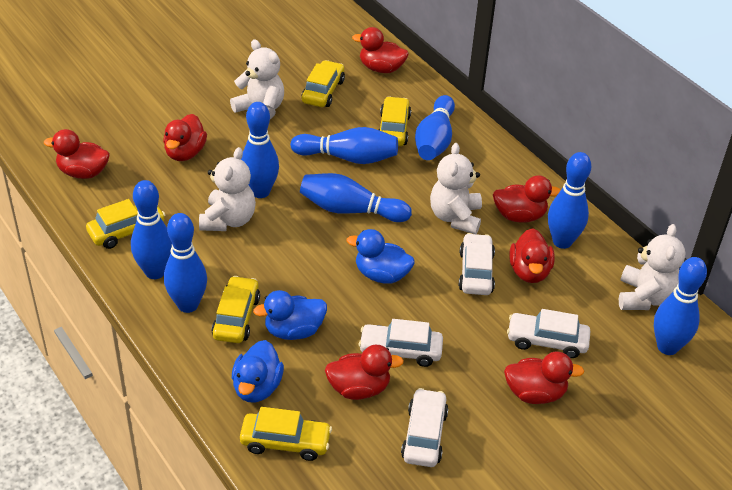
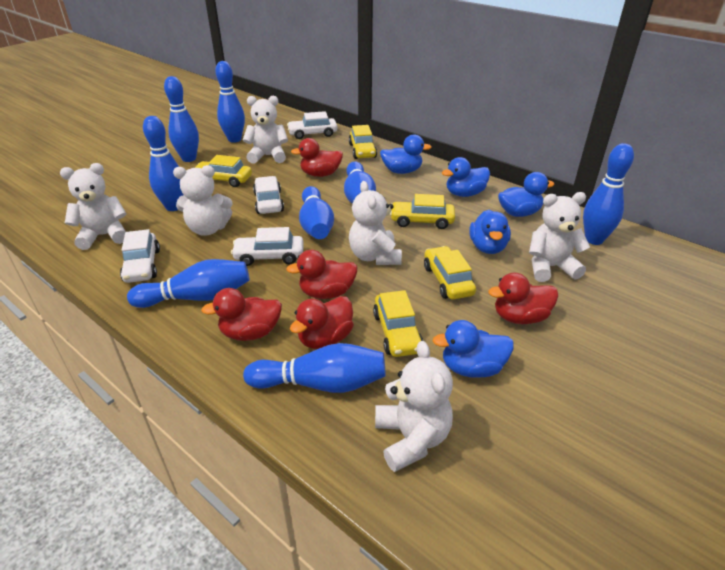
blue duck: 3 -> 5
red duck: 7 -> 5
white teddy bear: 4 -> 6

